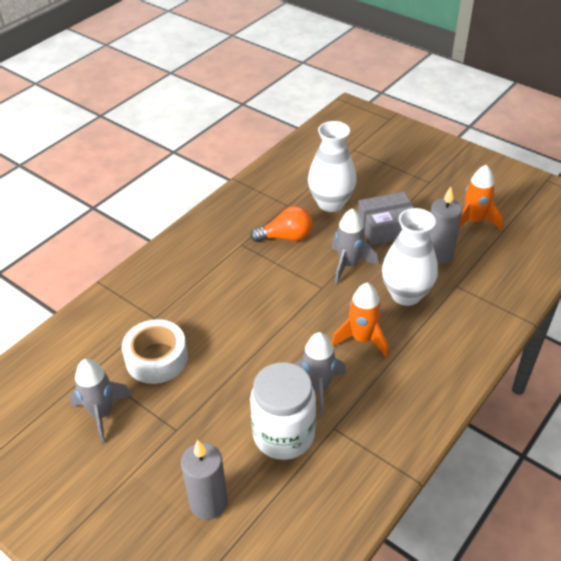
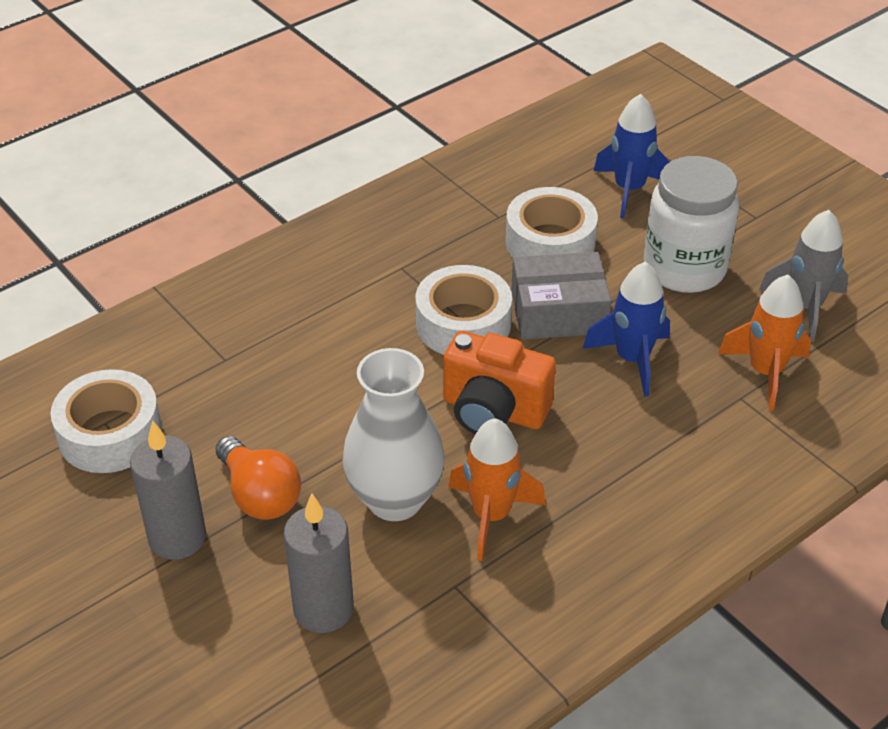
blue rocket: 0 -> 2
grey rocket: 3 -> 1
orange camera: 0 -> 1
white tape: 1 -> 3
white vase: 2 -> 1

